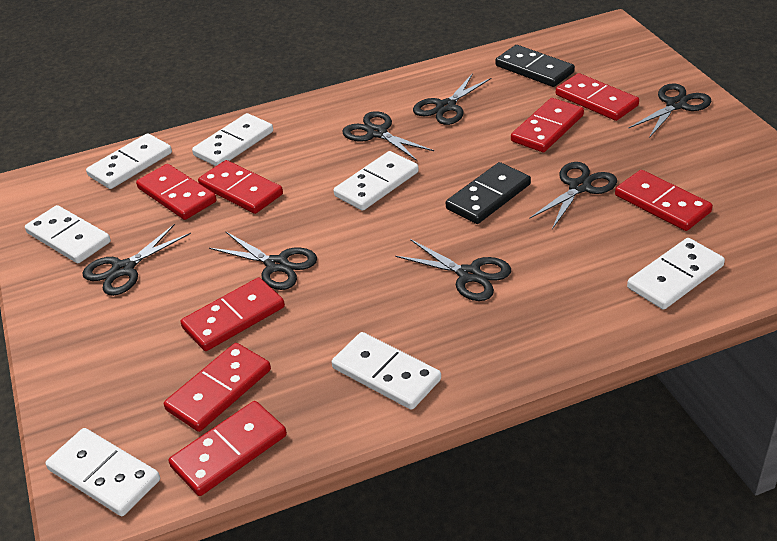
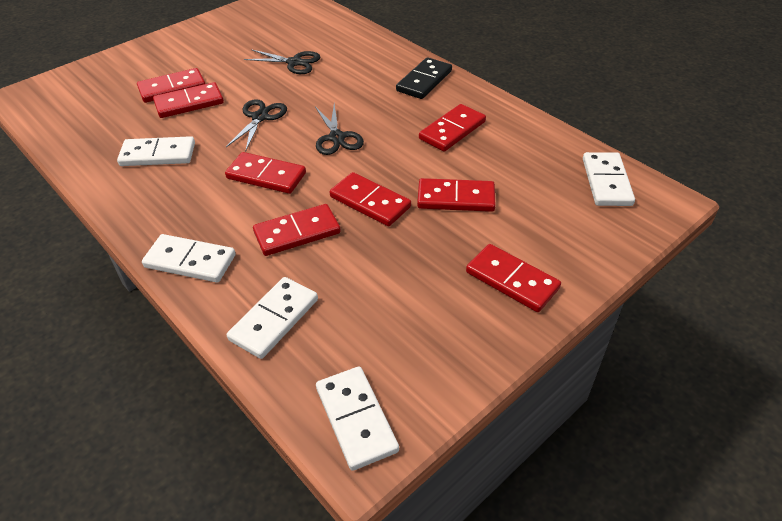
black domino: 2 -> 1
black scissors: 7 -> 3
white domino: 7 -> 5

